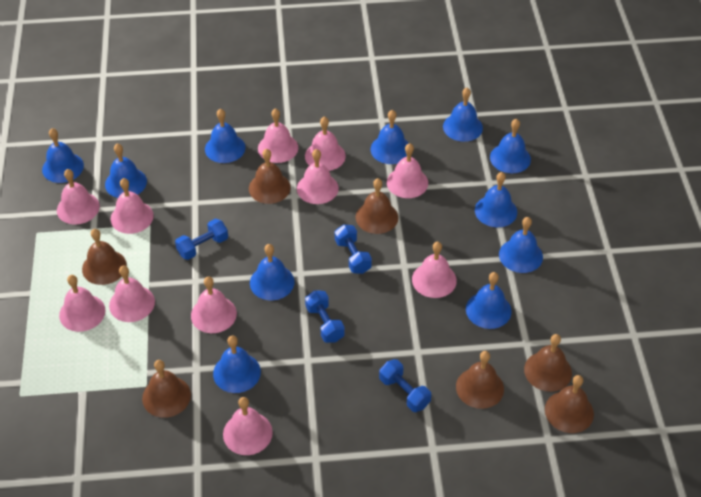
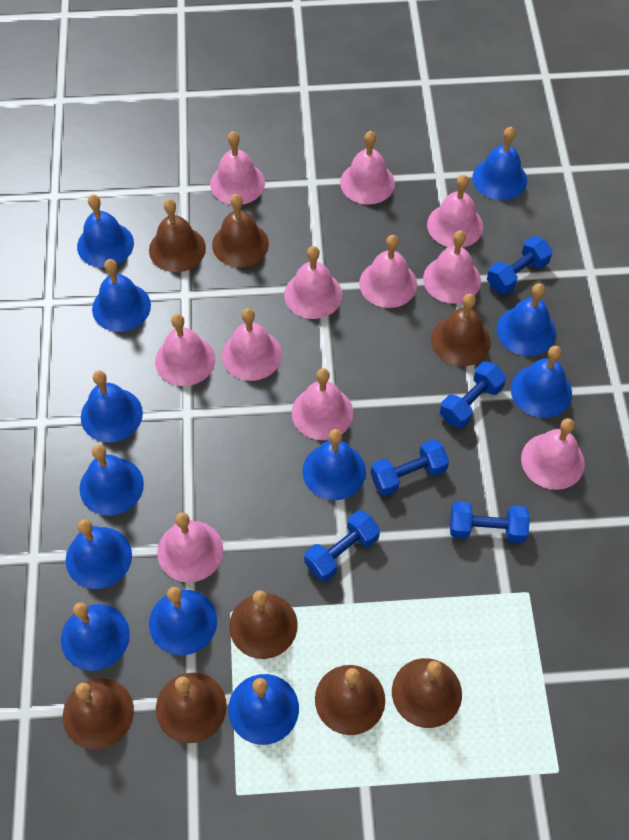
blue bell: 11 -> 12
blue dumbbell: 4 -> 5
brown bell: 7 -> 8

